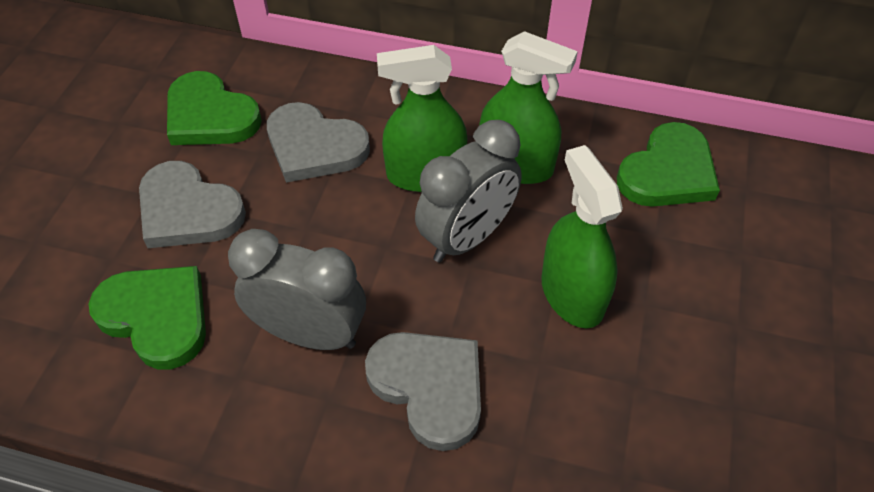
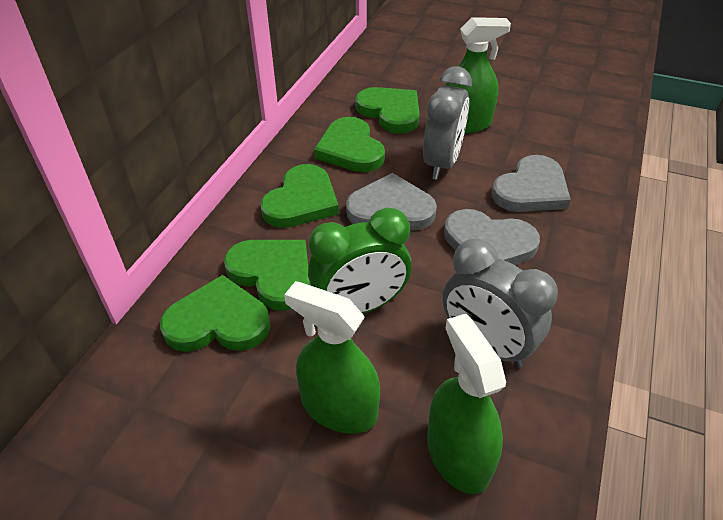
green clock: 0 -> 1
green heart: 3 -> 5

